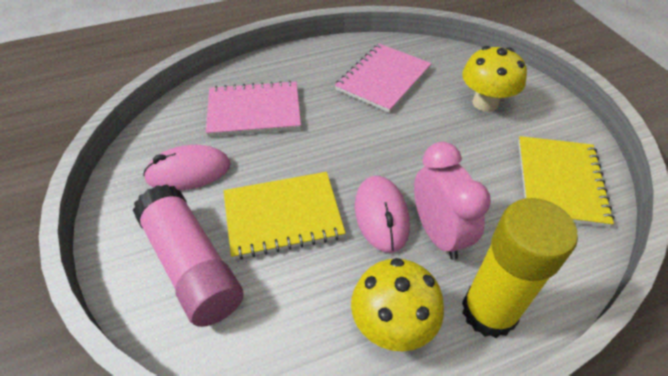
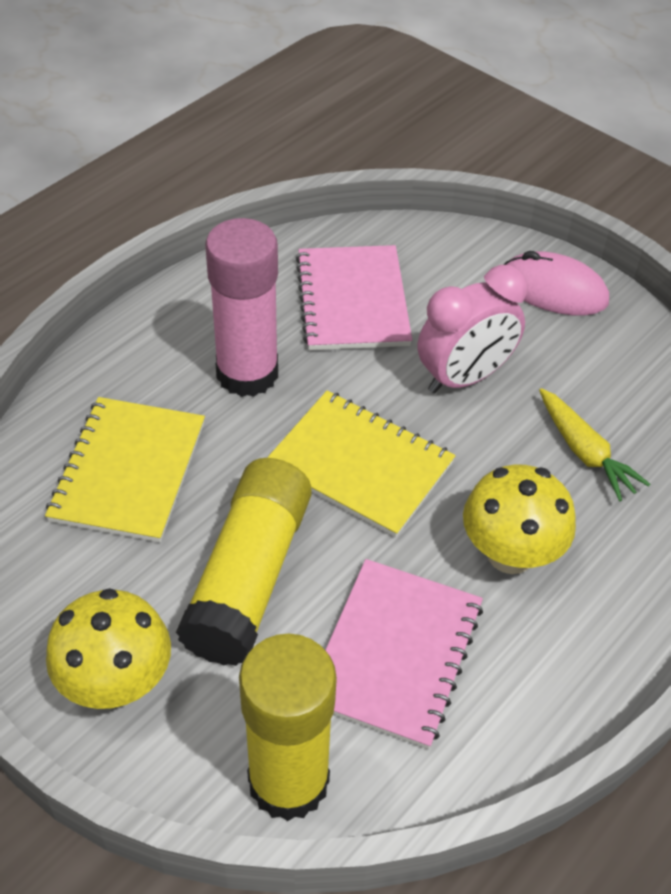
pink mouse: 2 -> 1
yellow carrot: 0 -> 1
yellow glue stick: 1 -> 2

